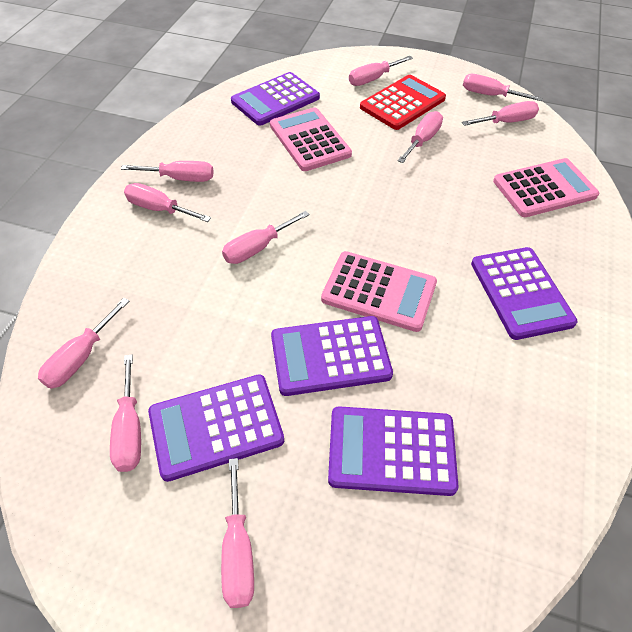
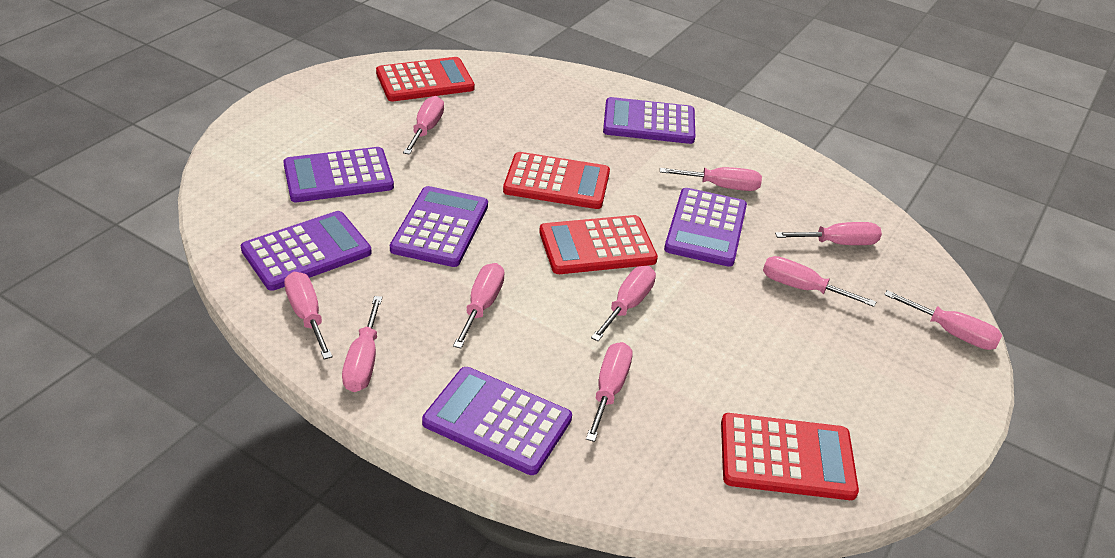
pink calculator: 3 -> 0
purple calculator: 5 -> 6
red calculator: 1 -> 4

